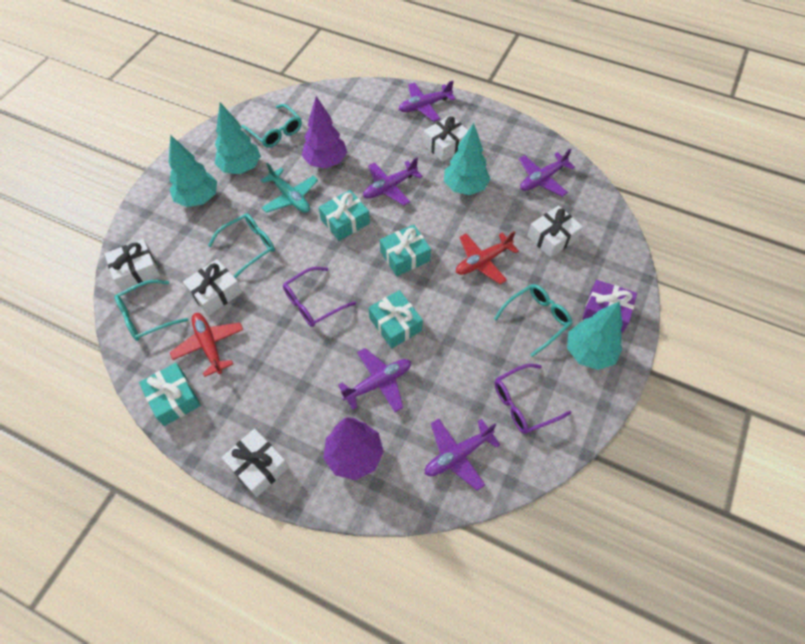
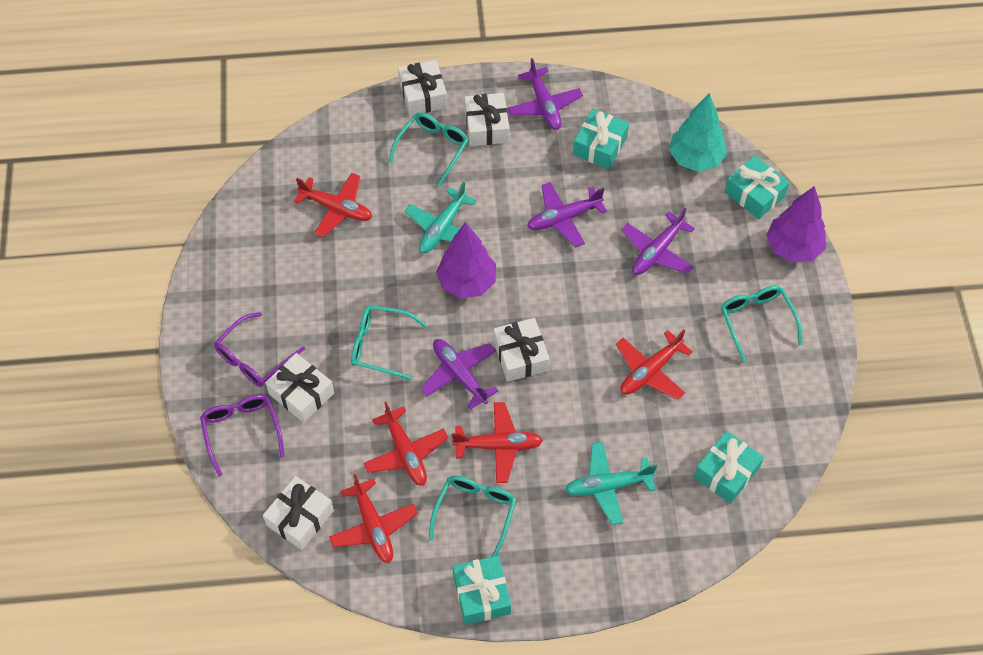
purple gift: 1 -> 0
purple plane: 5 -> 4
red plane: 2 -> 5
turquoise plane: 1 -> 2
turquoise tree: 4 -> 1

